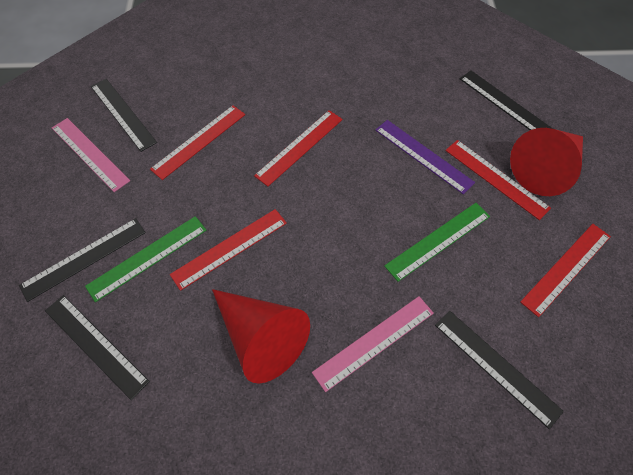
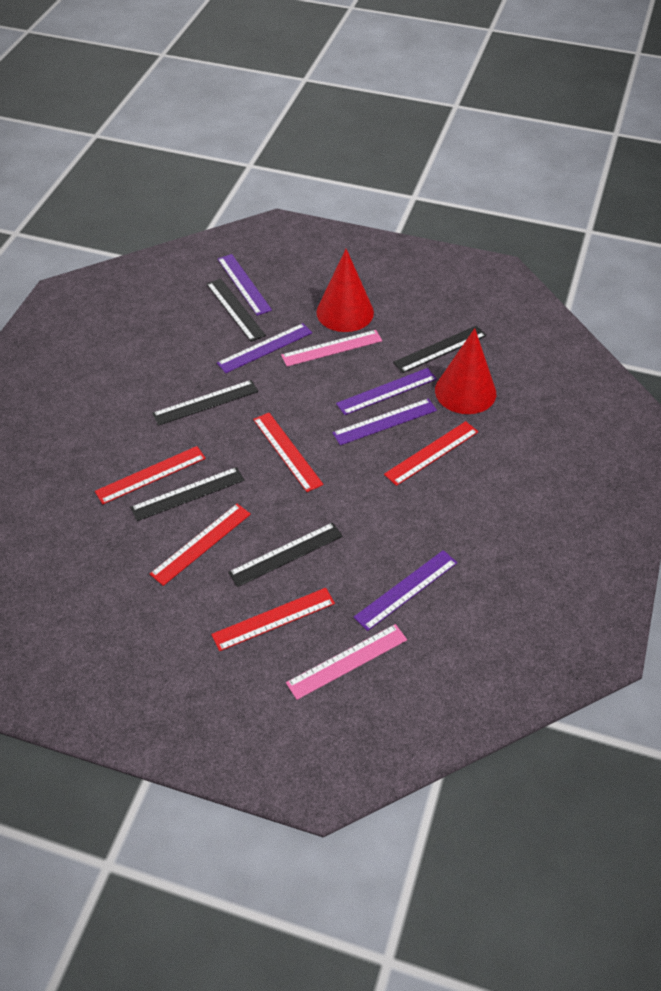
green ruler: 2 -> 0
purple ruler: 1 -> 5

